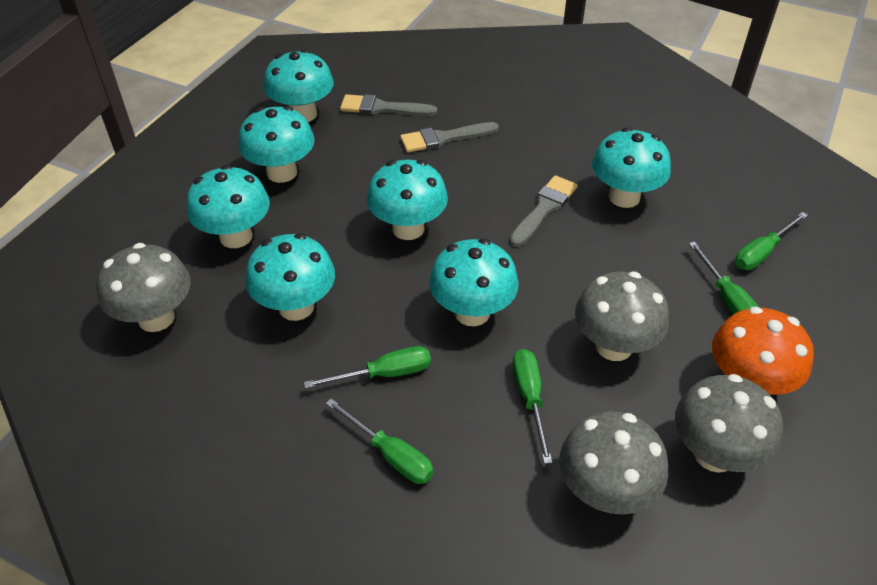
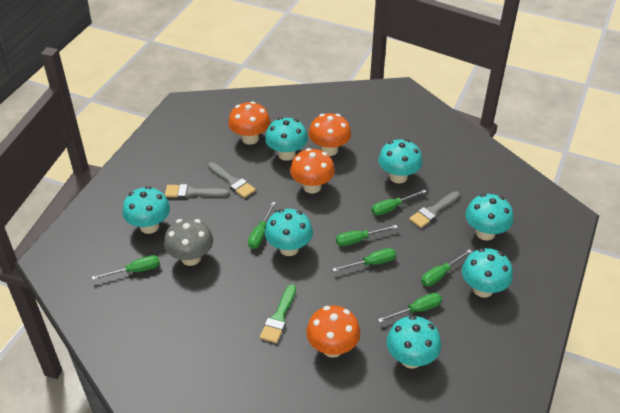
green brush: 0 -> 1
green screwdriver: 5 -> 7
grey mushroom: 4 -> 1
orange mushroom: 1 -> 4

